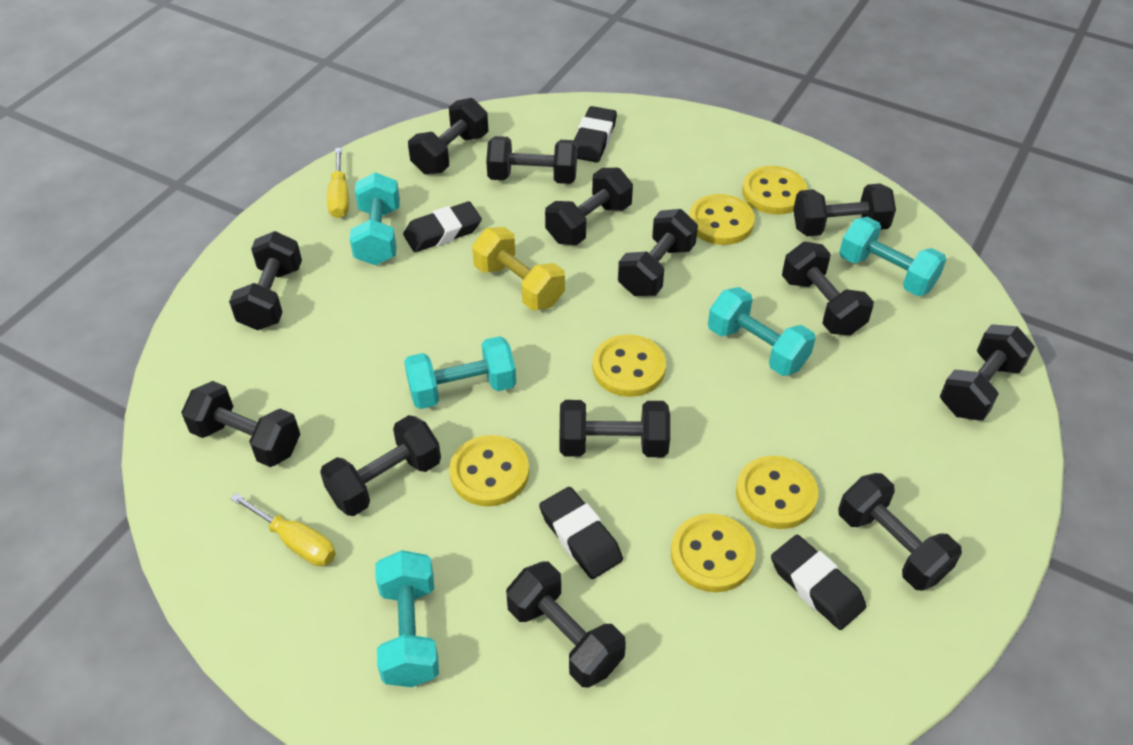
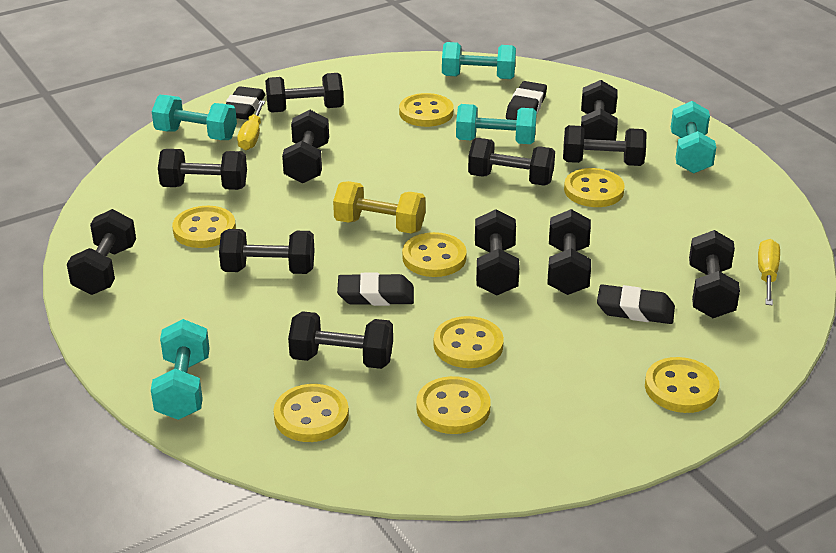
black dumbbell: 13 -> 12
yellow button: 6 -> 8

